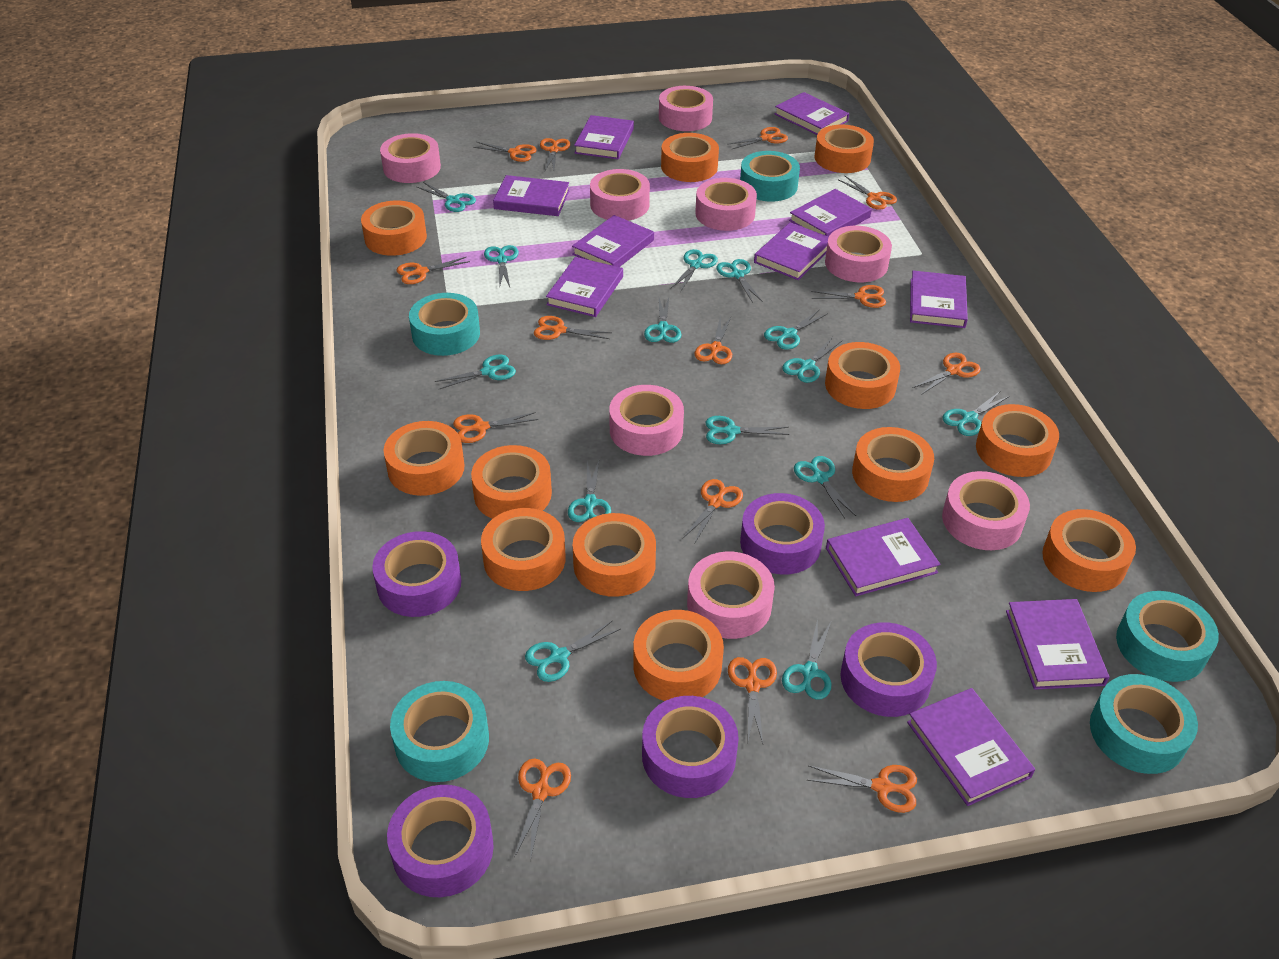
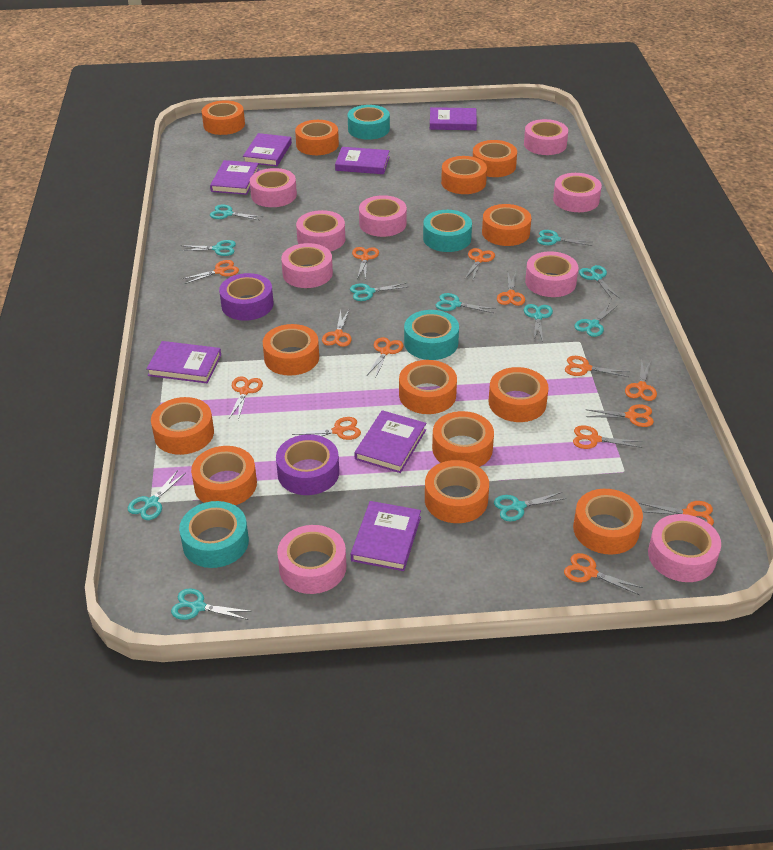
orange tape: 12 -> 13
pink tape: 8 -> 9
purple book: 11 -> 7
purple tape: 5 -> 2
turquoise scissors: 14 -> 11
turquoise tape: 5 -> 4

